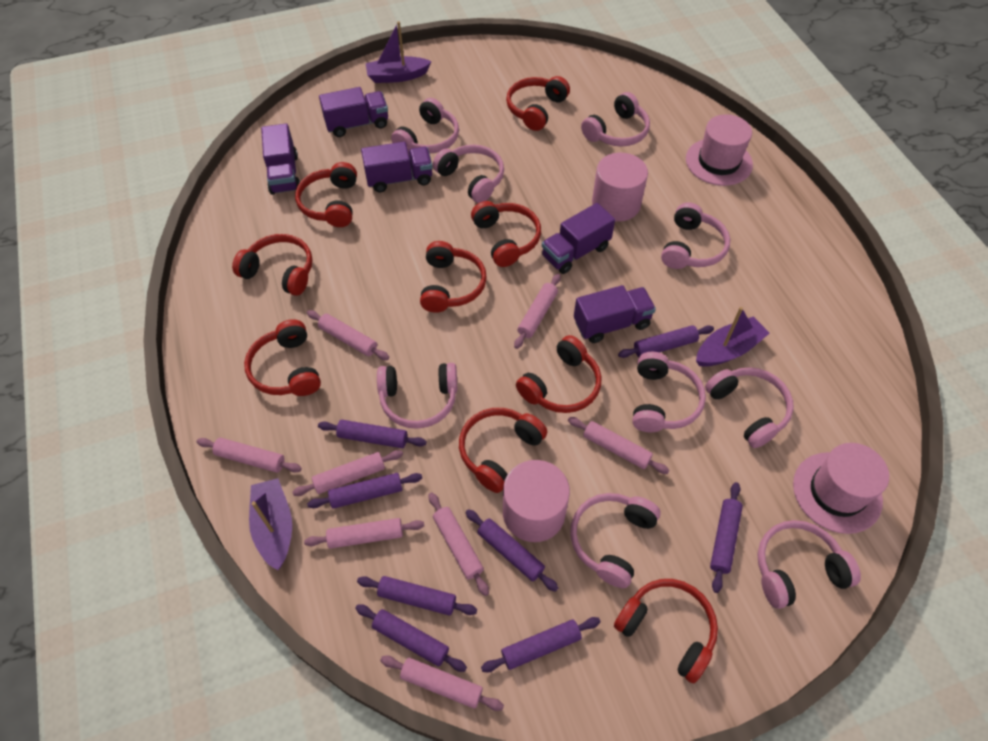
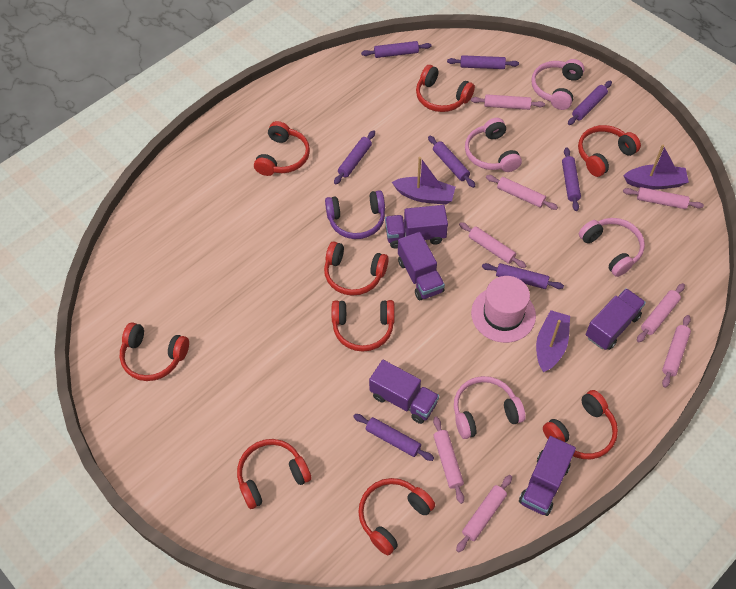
pink cylinder: 2 -> 0
pink hat: 2 -> 1
pink headphones: 9 -> 4
purple headphones: 0 -> 1

